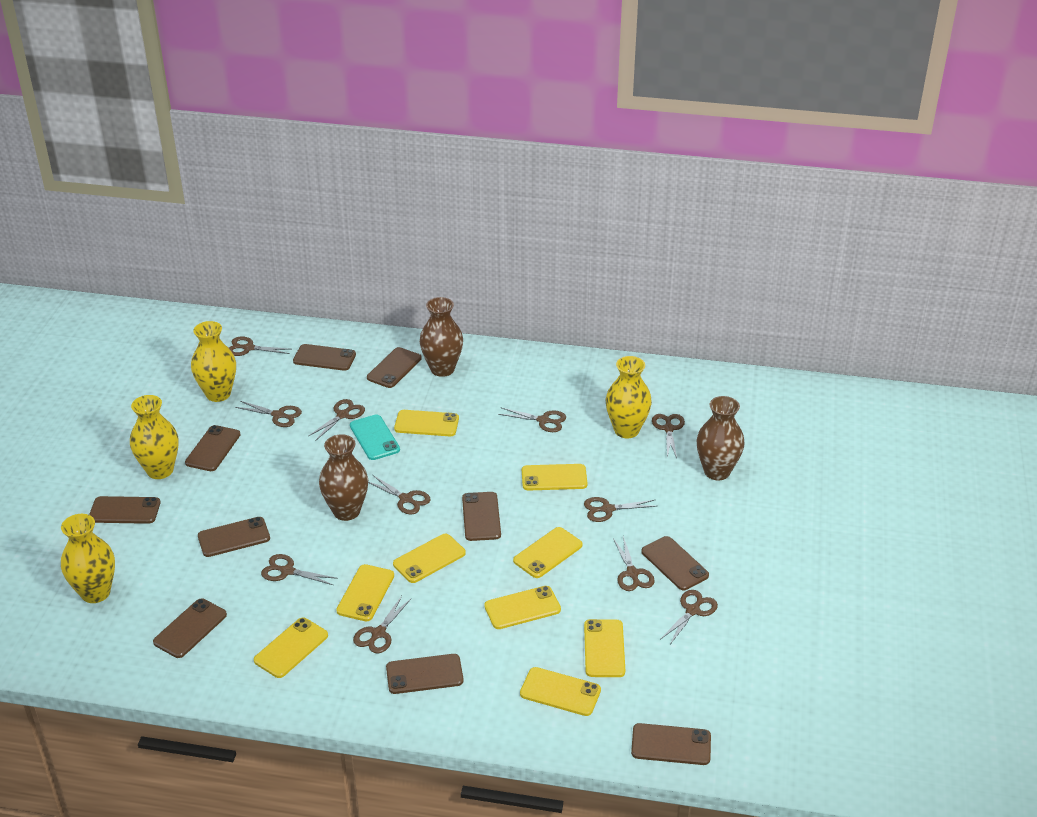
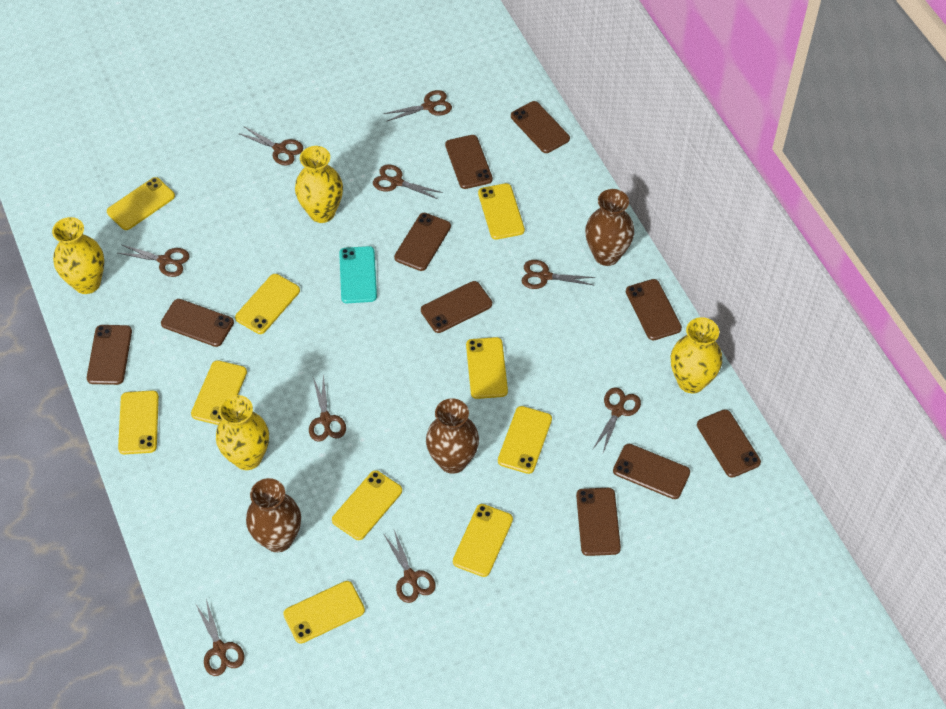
brown scissors: 11 -> 9
yellow phone: 9 -> 10

